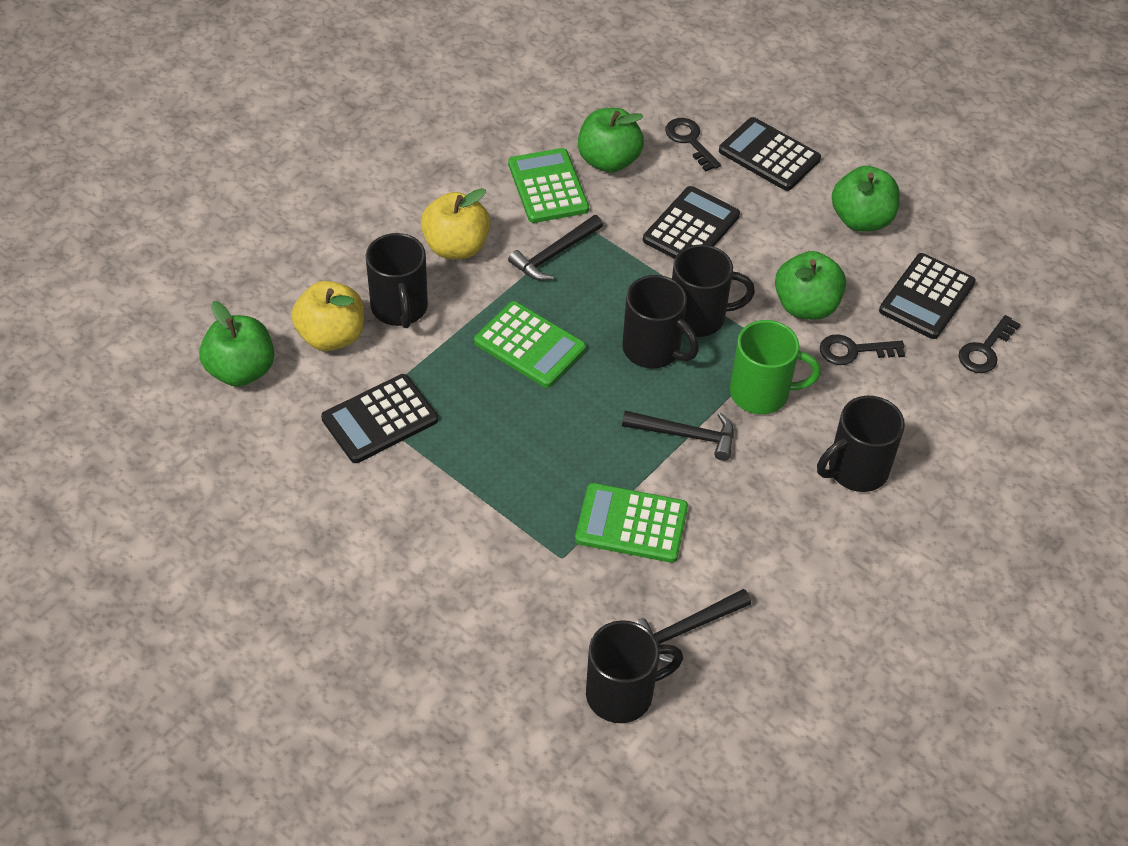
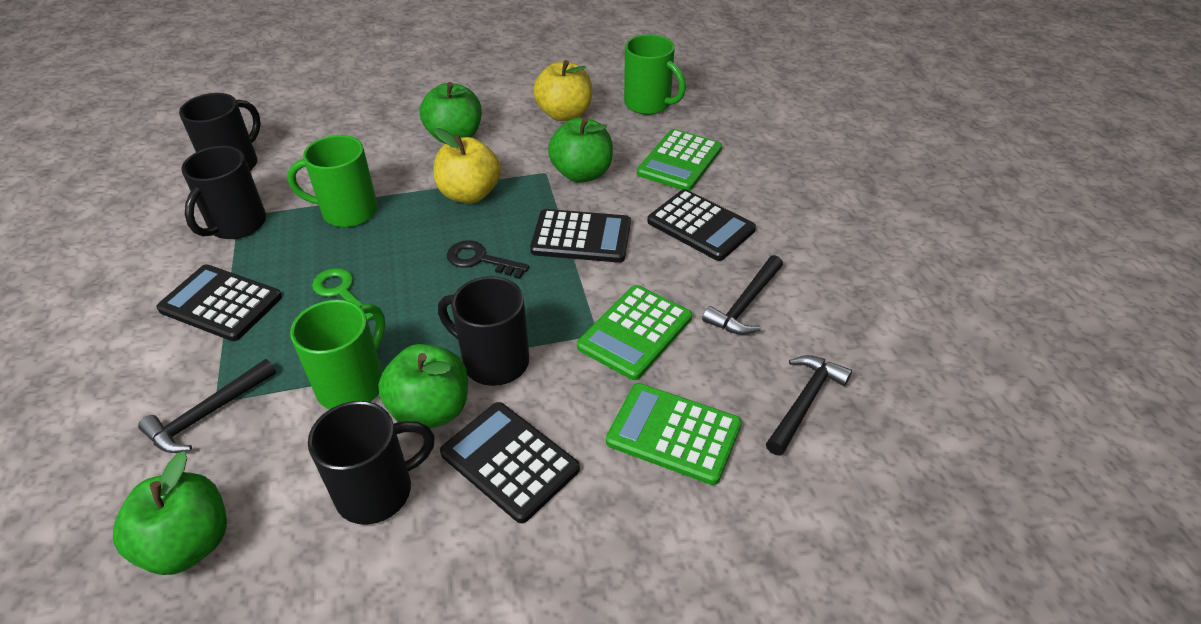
black key: 3 -> 1
black mug: 5 -> 4
green key: 0 -> 1
green mug: 1 -> 3

